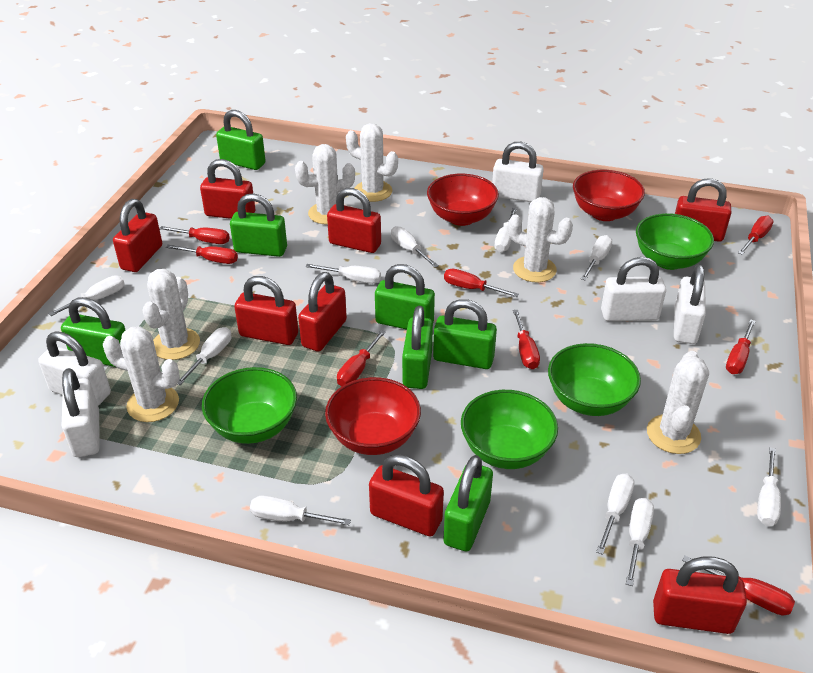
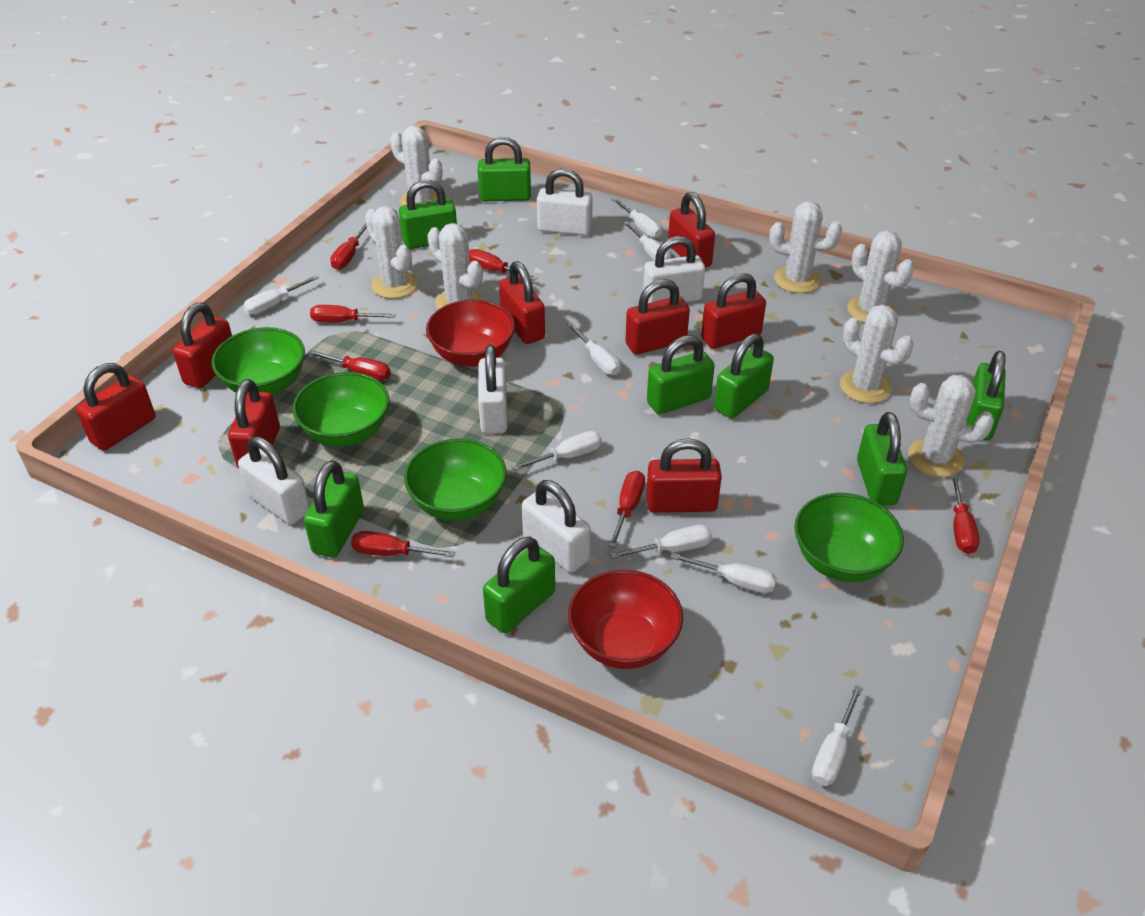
green padlock: 7 -> 8
red bowl: 3 -> 2
red screwdriver: 8 -> 7
white cactus: 6 -> 7
white screwdriver: 10 -> 8

